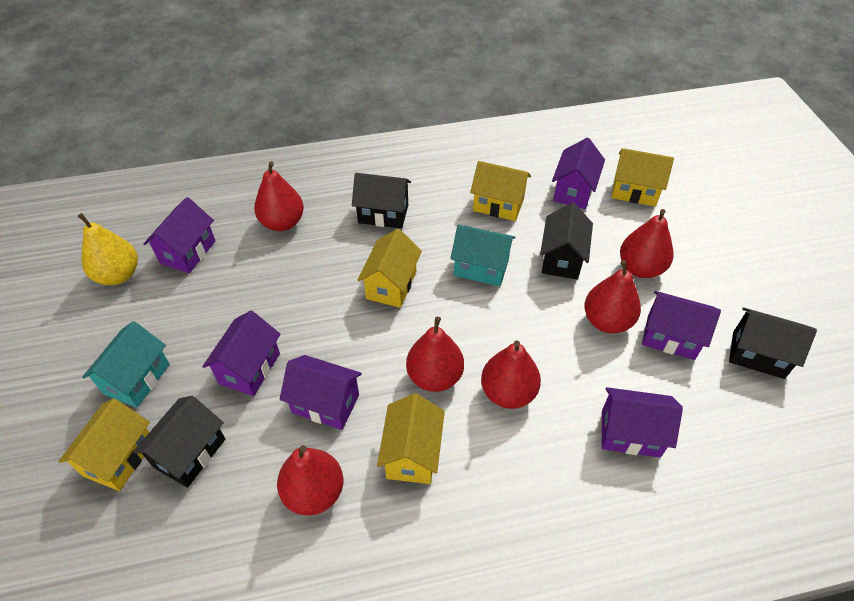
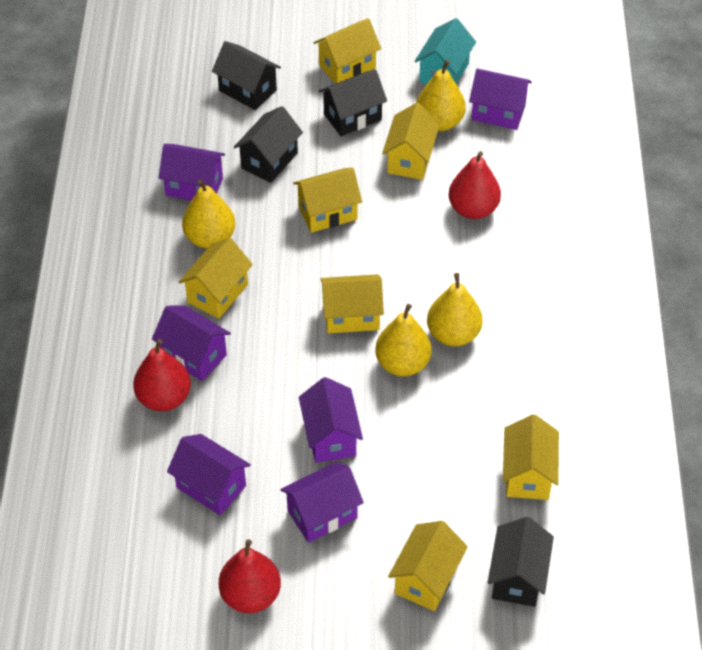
red pear: 6 -> 3
turquoise house: 2 -> 1
yellow house: 5 -> 7
yellow pear: 1 -> 4

